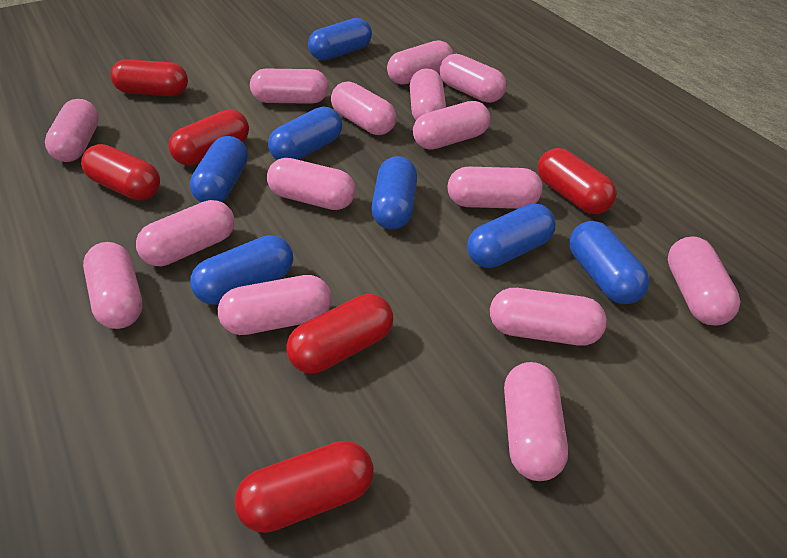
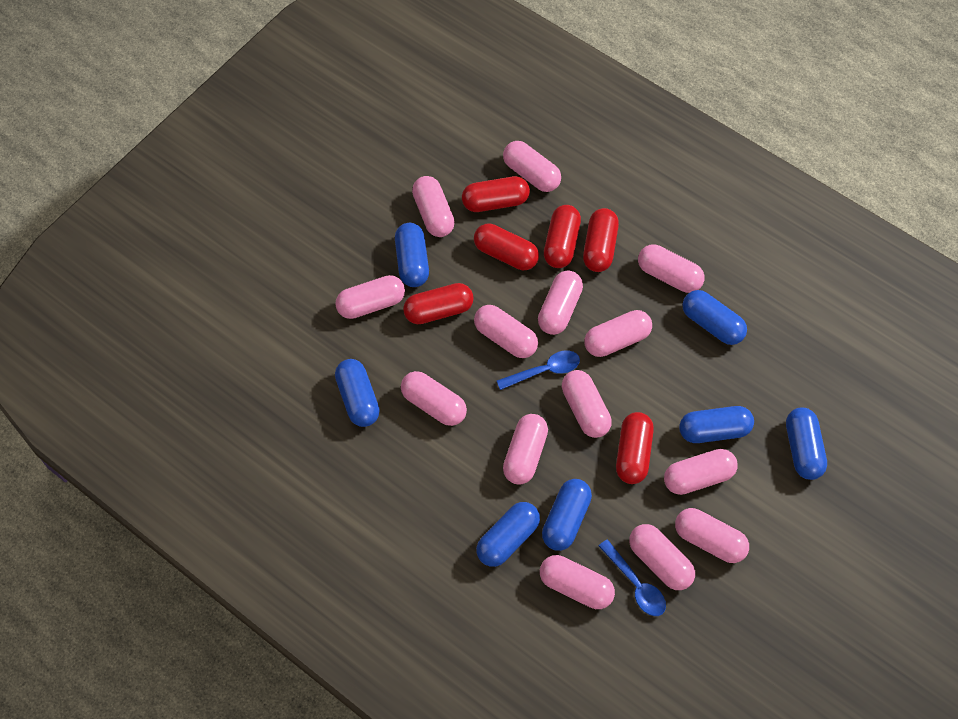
blue spoon: 0 -> 2
pink capsule: 15 -> 14

